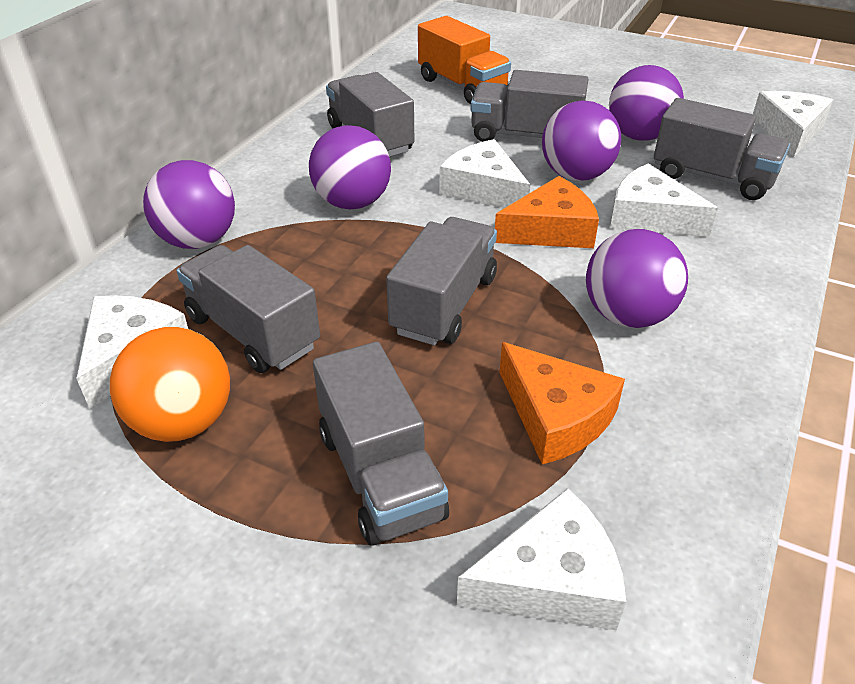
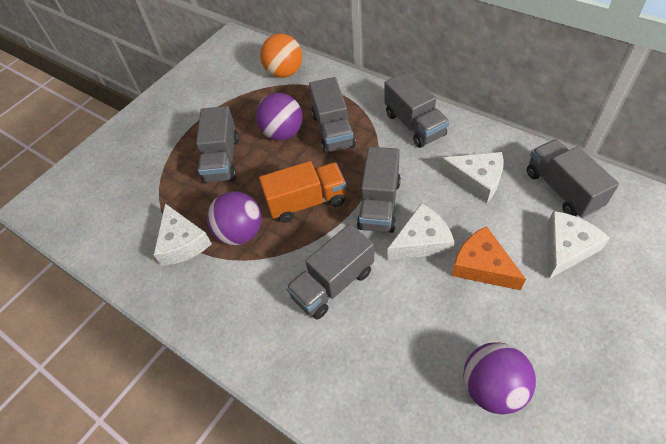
orange cheese: 2 -> 1
purple ball: 5 -> 3
white cheese: 5 -> 4

